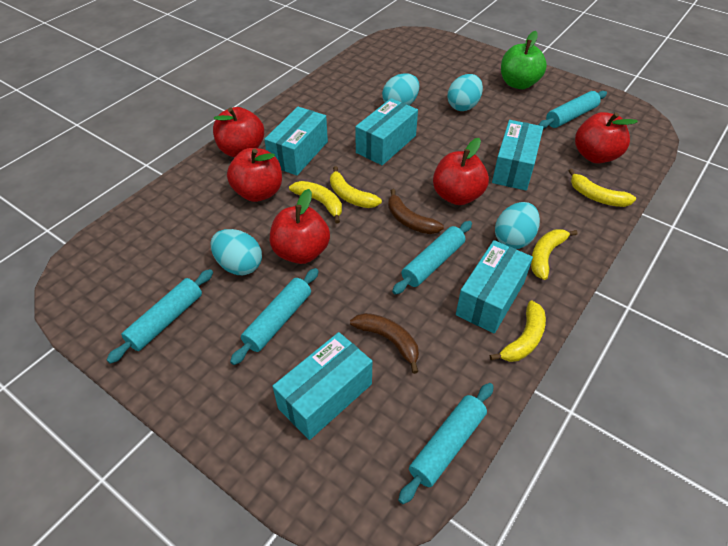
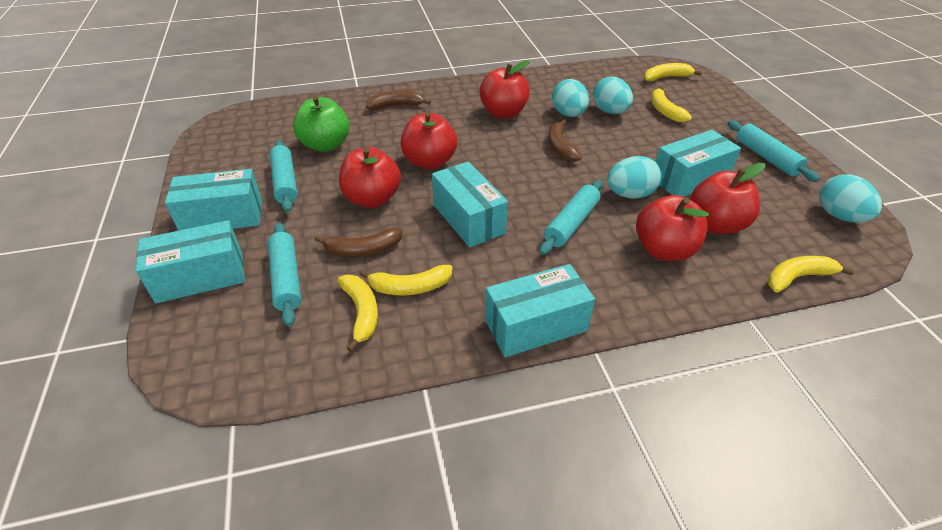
brown banana: 2 -> 3
turquoise rolling pin: 5 -> 4

